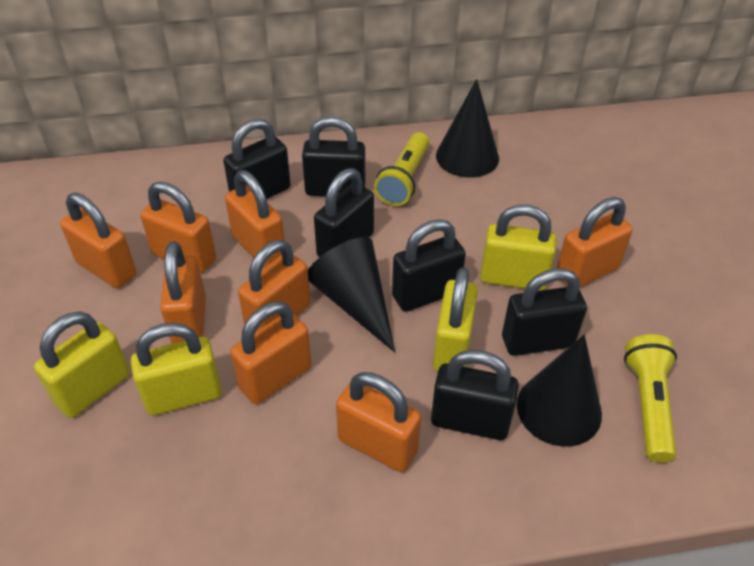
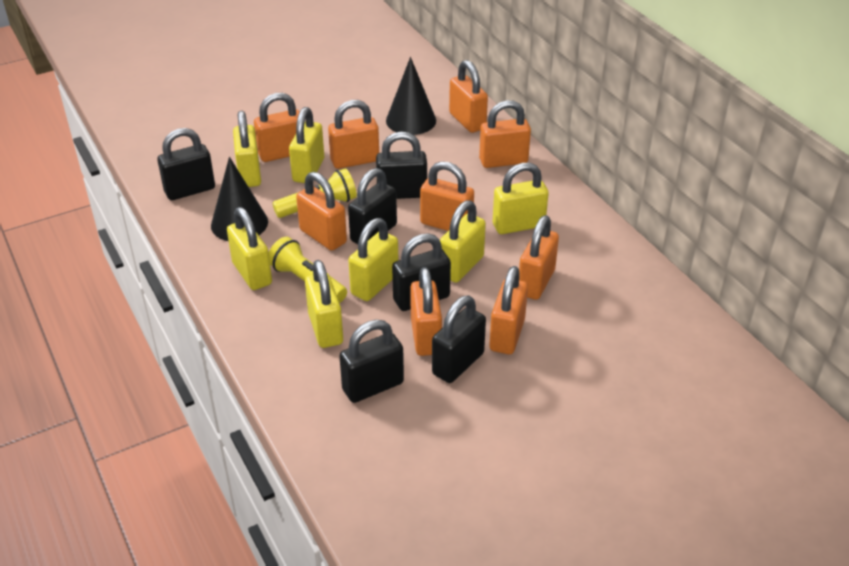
black cone: 3 -> 2
orange padlock: 8 -> 9
yellow padlock: 4 -> 7

